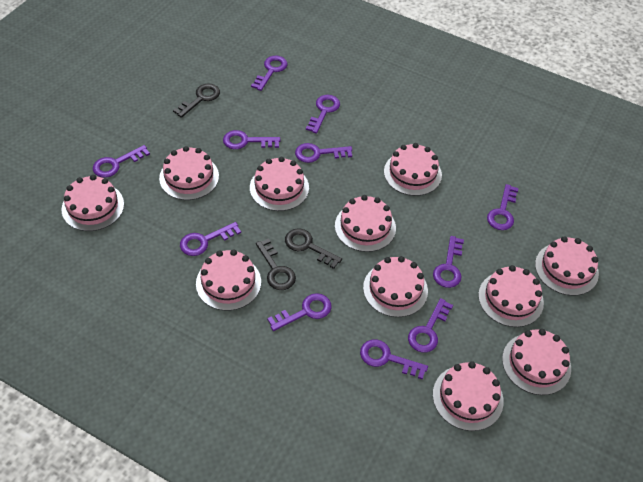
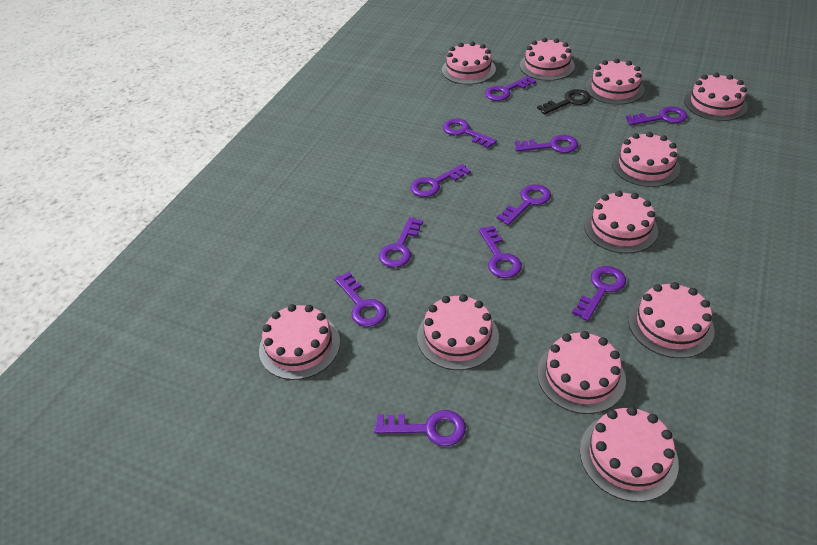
black key: 3 -> 1

